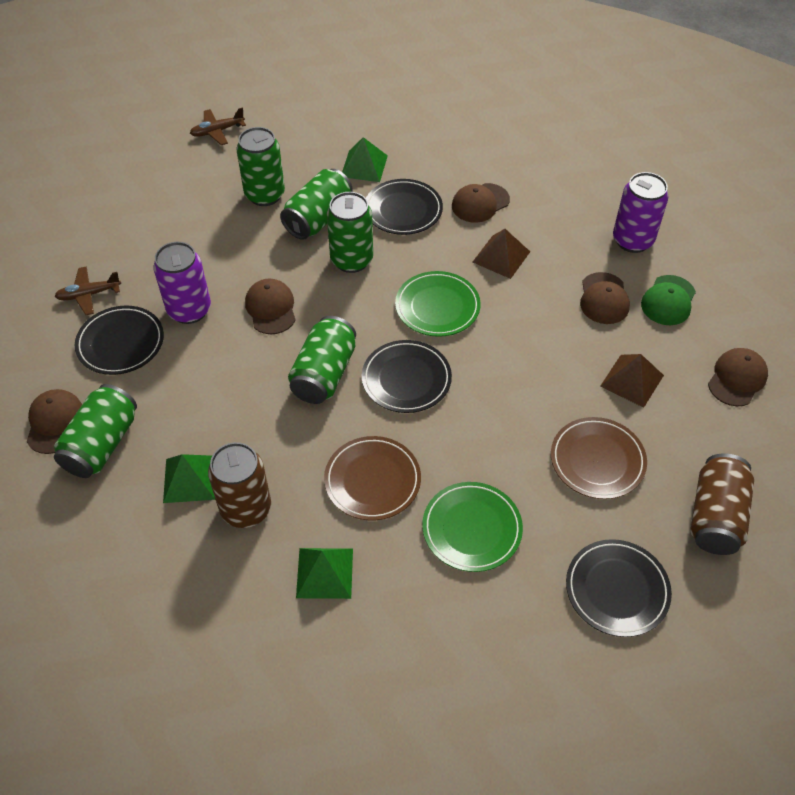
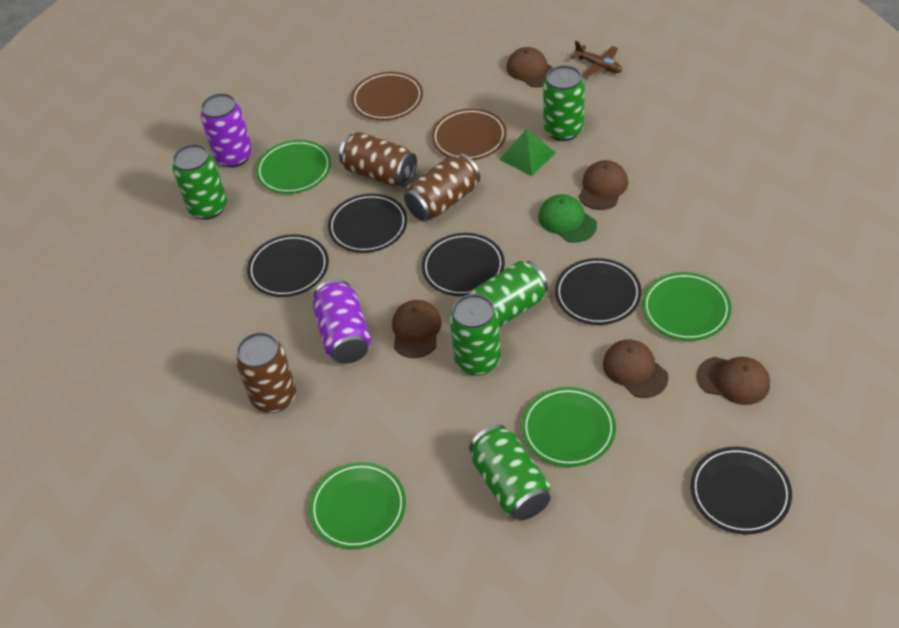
black plate: 4 -> 5
brown can: 2 -> 3
brown plane: 2 -> 1
brown pyramid: 2 -> 0
green plate: 2 -> 4
green pyramid: 3 -> 1

